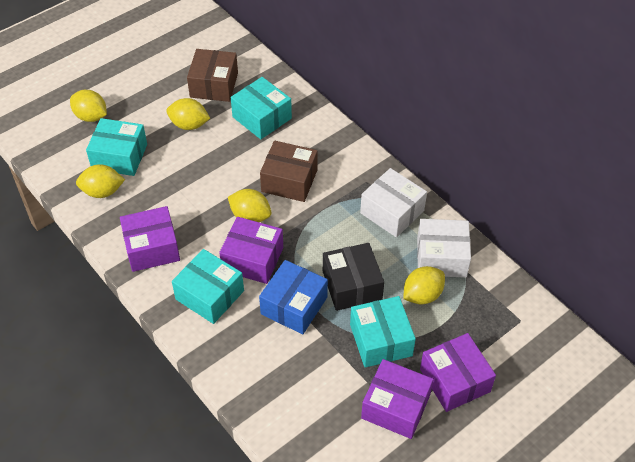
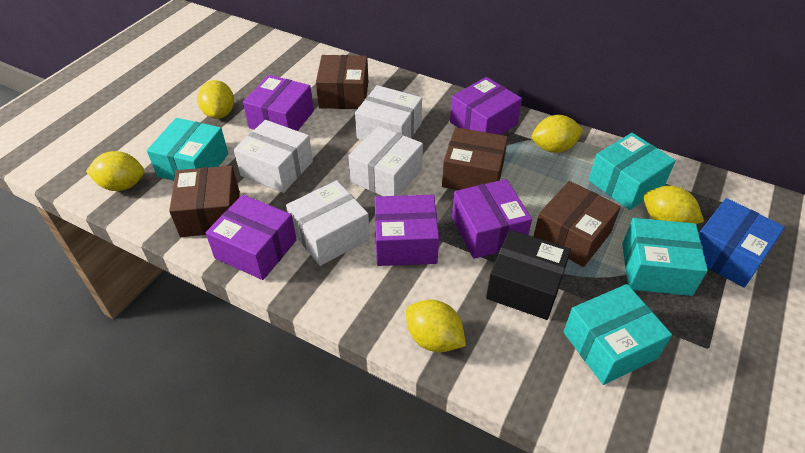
brown box: 2 -> 4
purple box: 4 -> 5
white box: 2 -> 4

